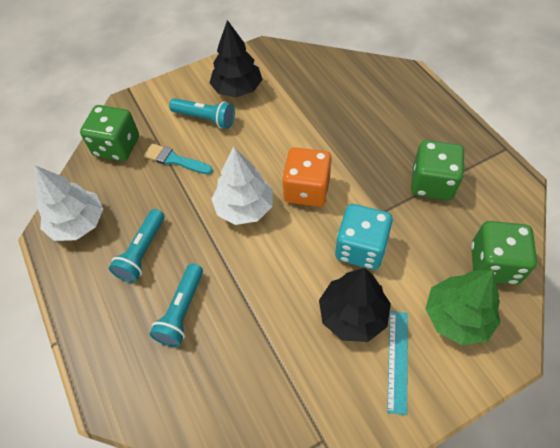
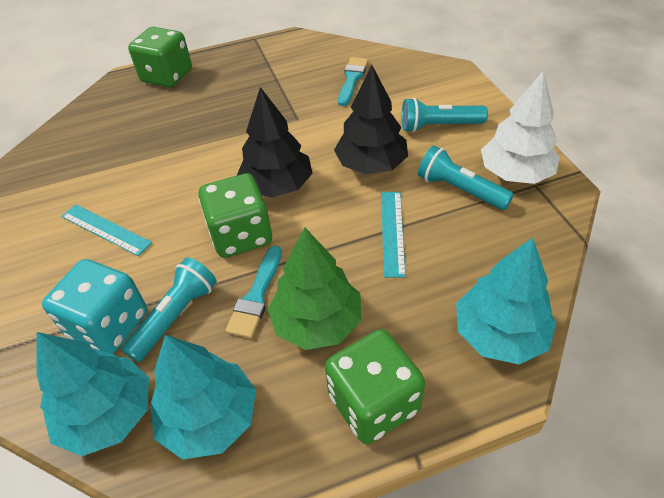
orange dice: 1 -> 0
turquoise brush: 1 -> 2
turquoise ruler: 1 -> 2
turquoise tree: 0 -> 3
white tree: 2 -> 1

